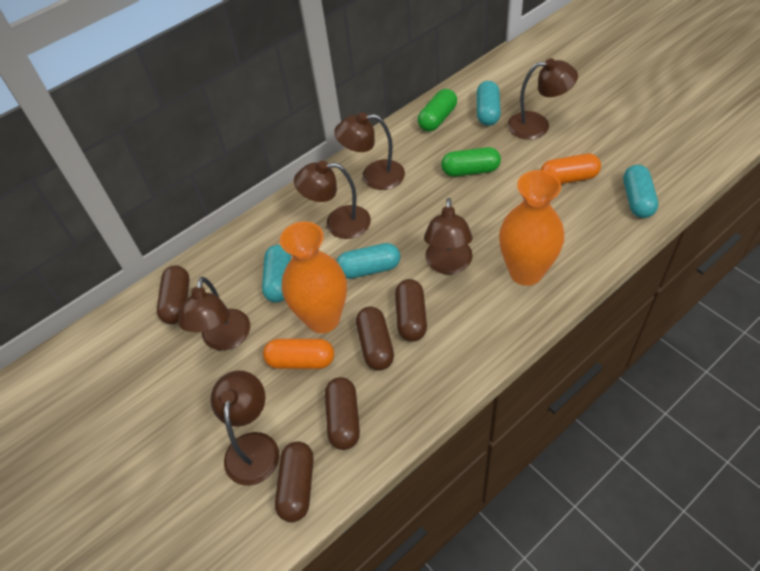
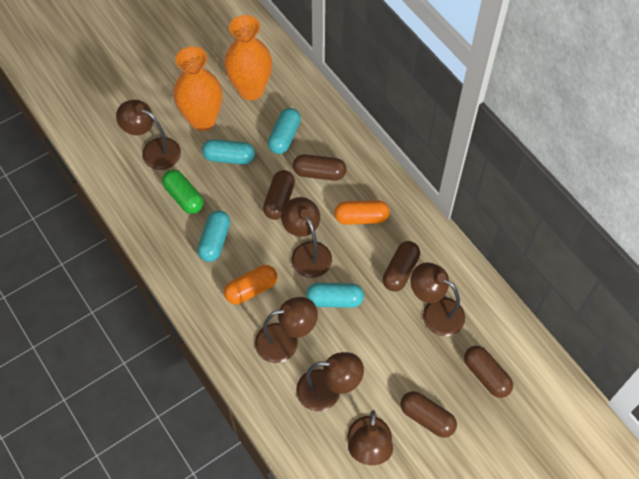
green capsule: 2 -> 1

